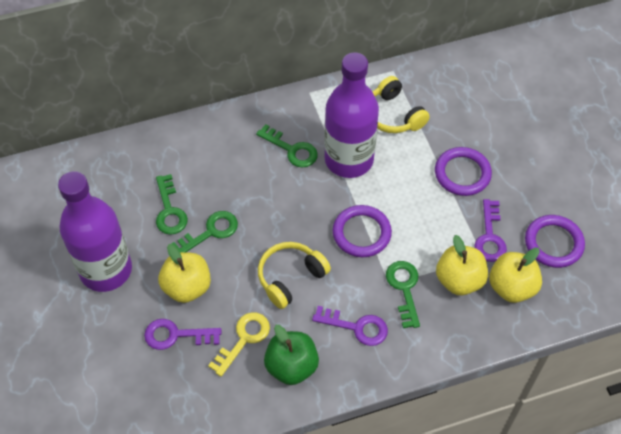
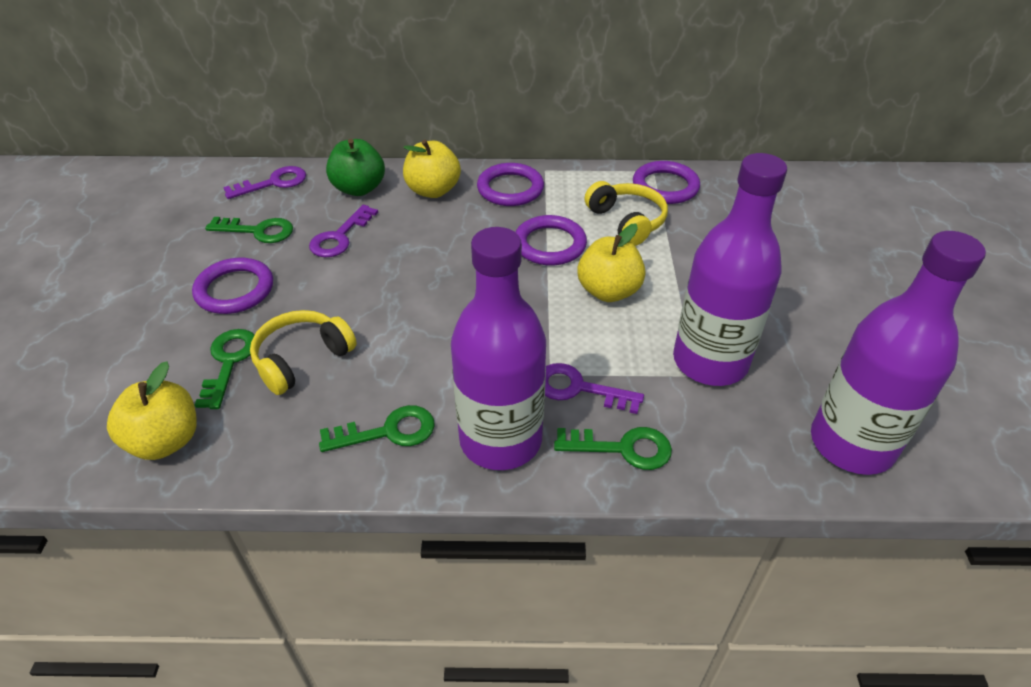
purple bottle: 2 -> 3
purple ring: 3 -> 4
yellow key: 1 -> 0

